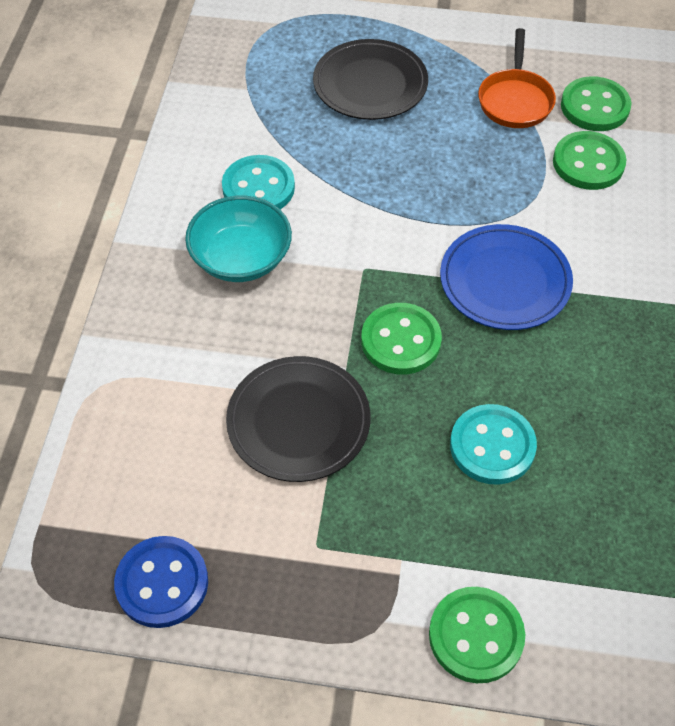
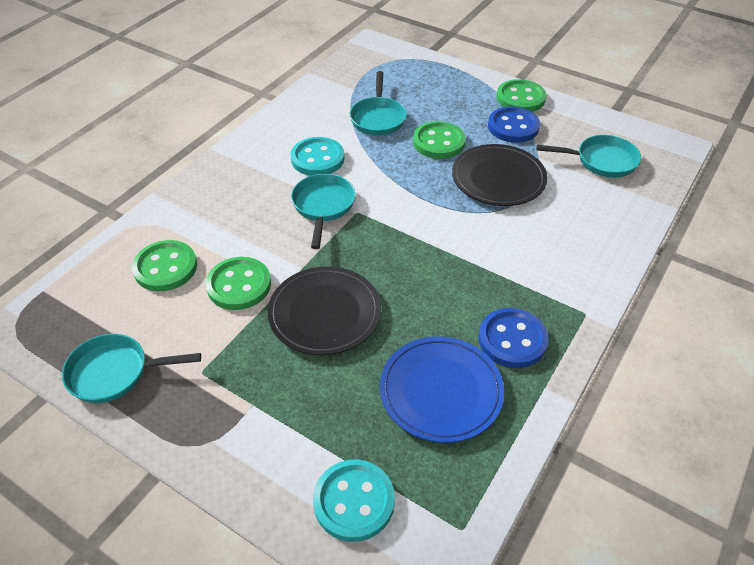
blue button: 1 -> 2
orange pan: 1 -> 0
turquoise bowl: 1 -> 0
turquoise pan: 0 -> 4

